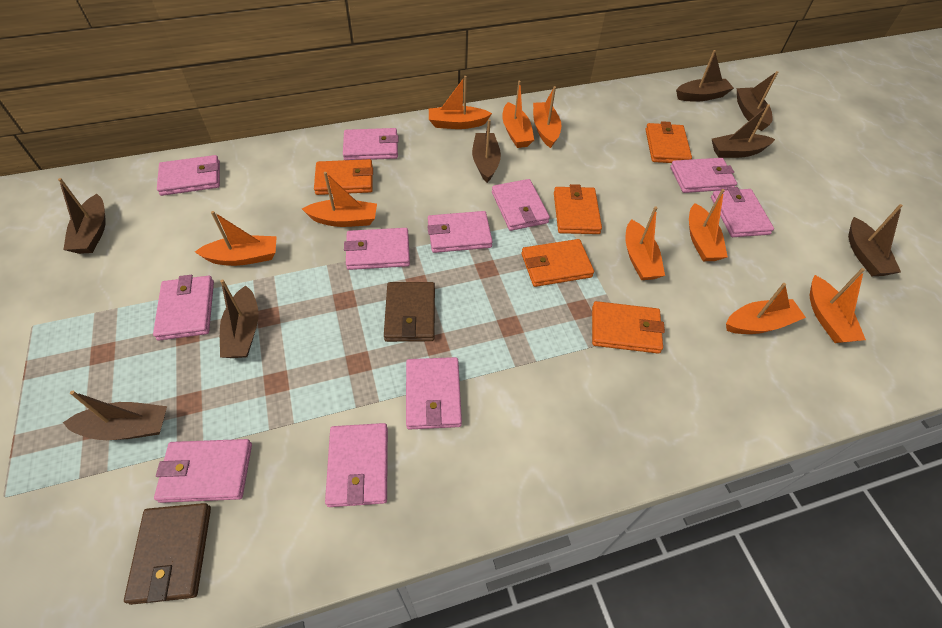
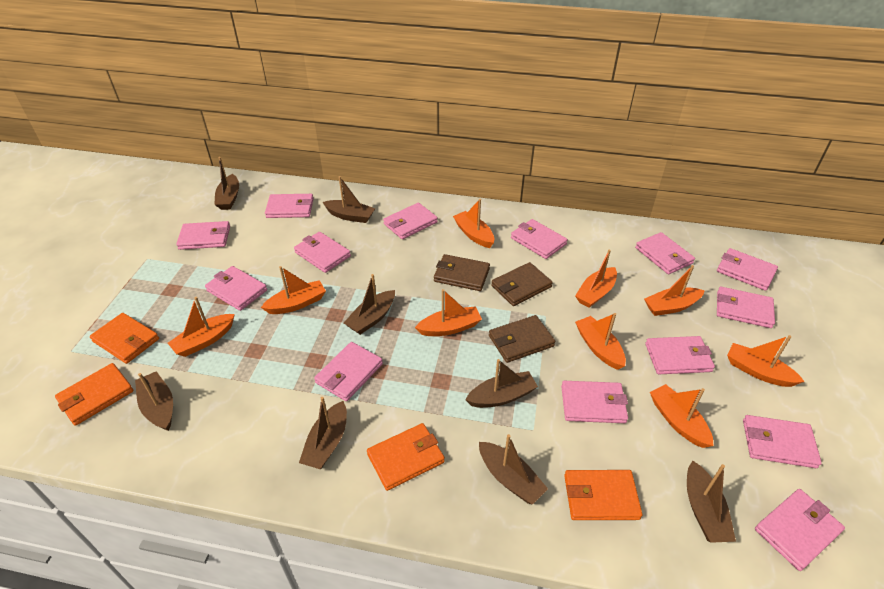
brown wallet: 2 -> 3
orange wallet: 5 -> 4
pink wallet: 11 -> 14

